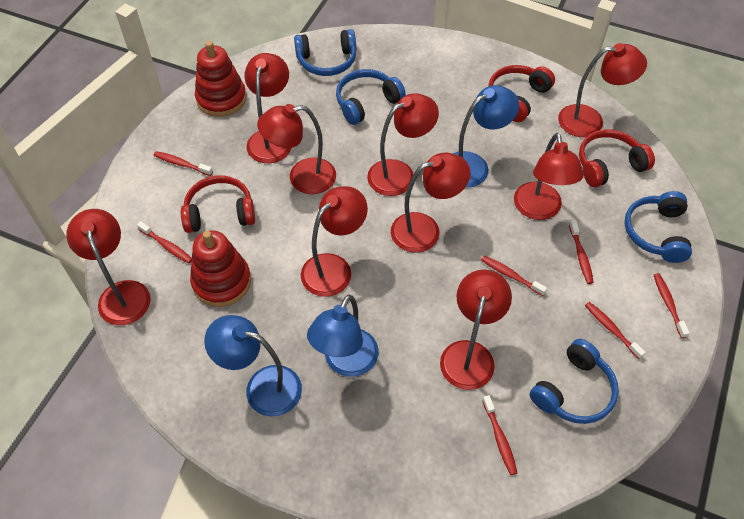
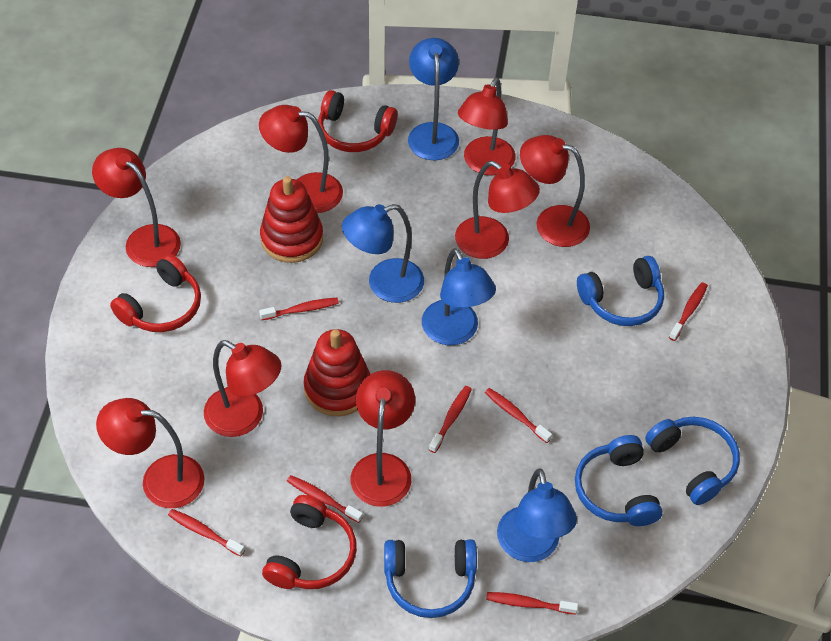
blue lamp: 3 -> 4
red lamp: 9 -> 8

